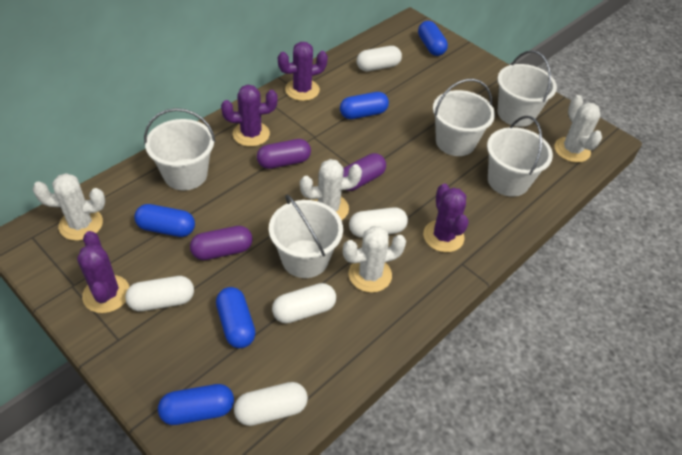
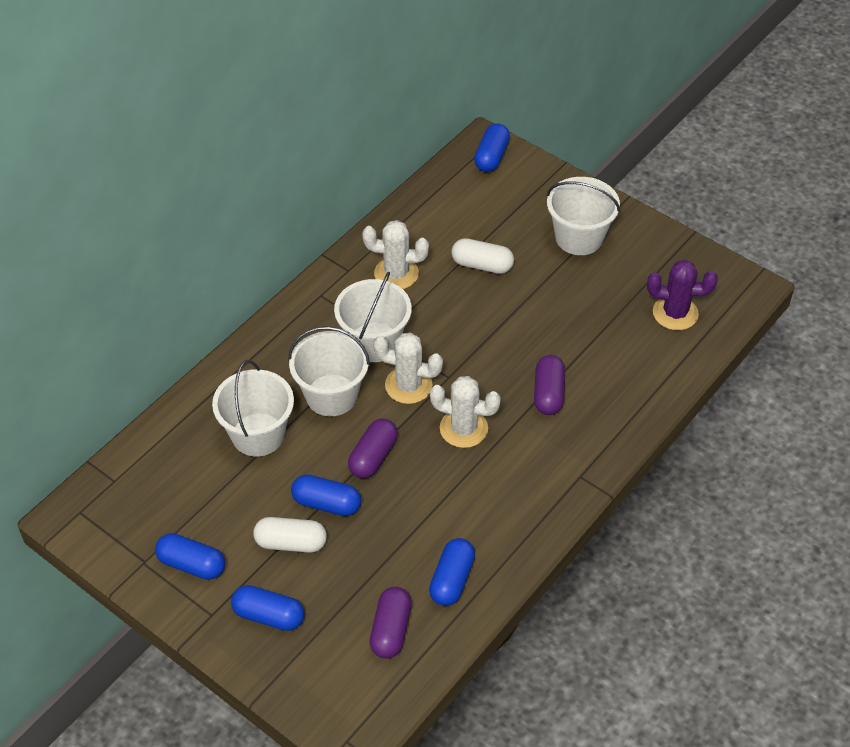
purple cactus: 4 -> 1
white bucket: 5 -> 4
white cactus: 4 -> 3
white capsule: 5 -> 2

